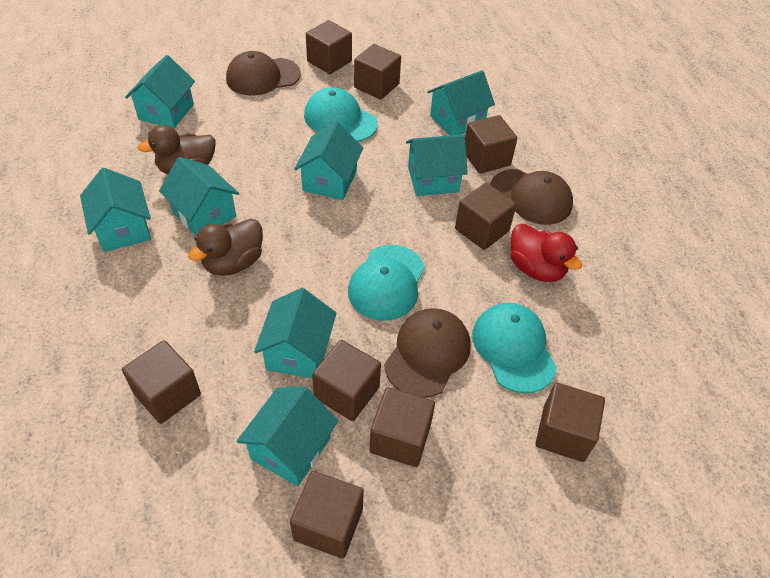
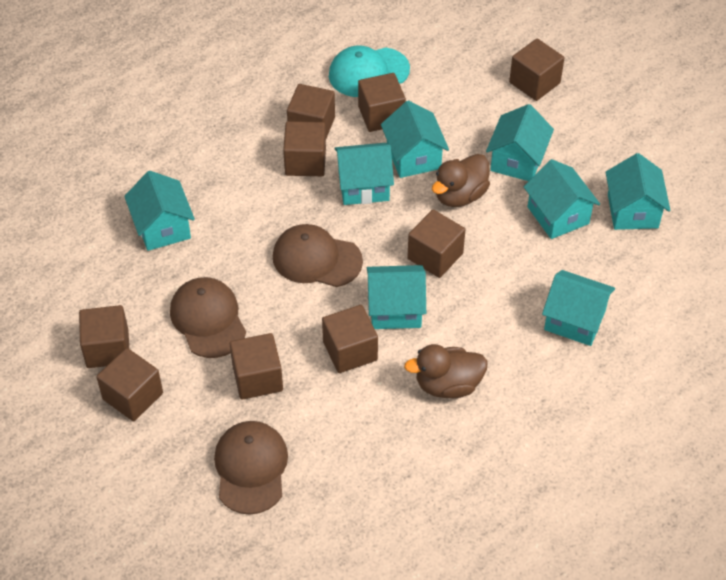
red duck: 1 -> 0
turquoise cap: 3 -> 1

